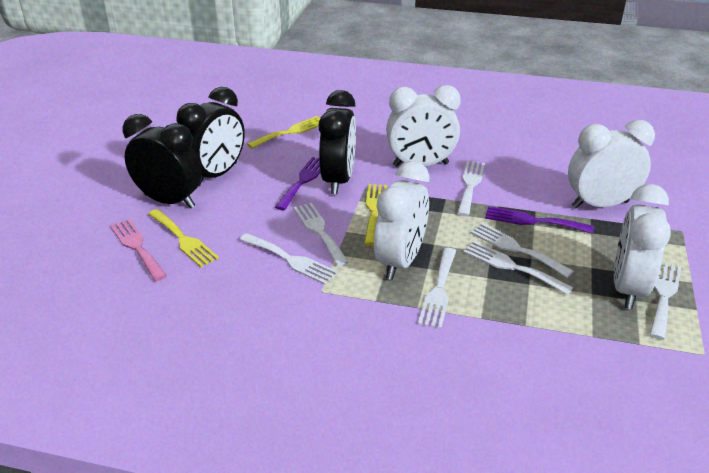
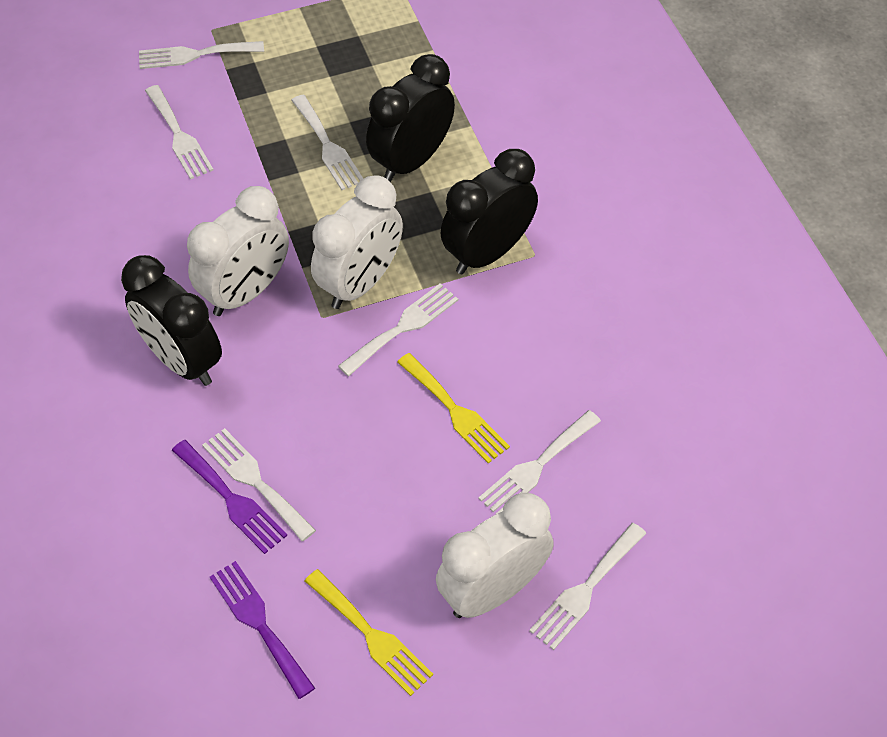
pink fork: 1 -> 0
white clock: 4 -> 3
yellow fork: 3 -> 2

